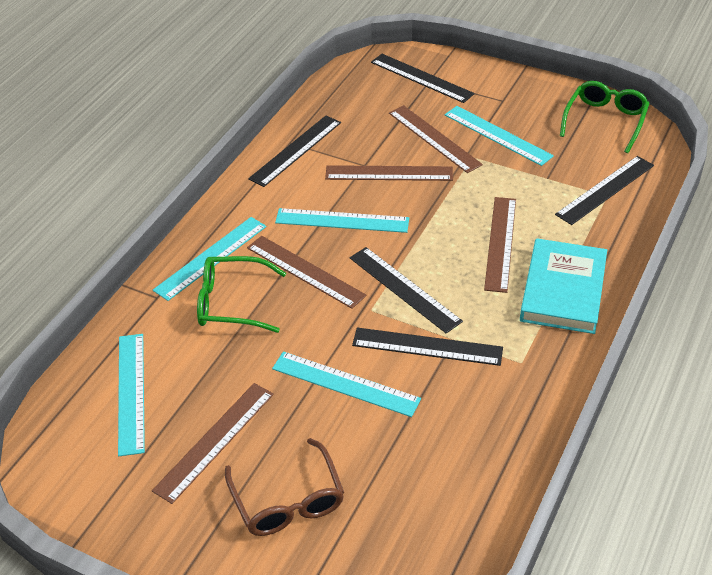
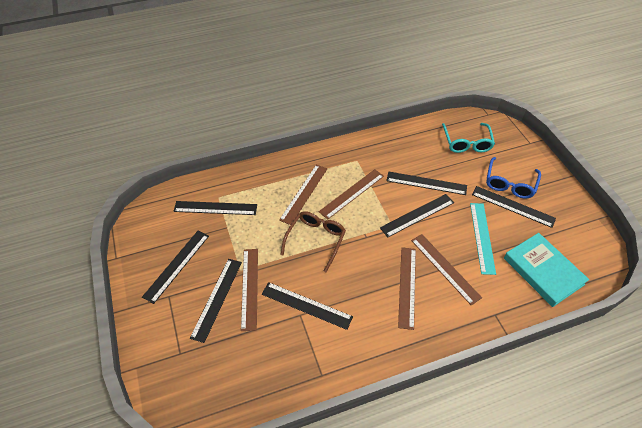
black ruler: 5 -> 7
blue glasses: 0 -> 1
green glasses: 2 -> 0
turquoise glasses: 0 -> 1
turquoise ruler: 5 -> 1

